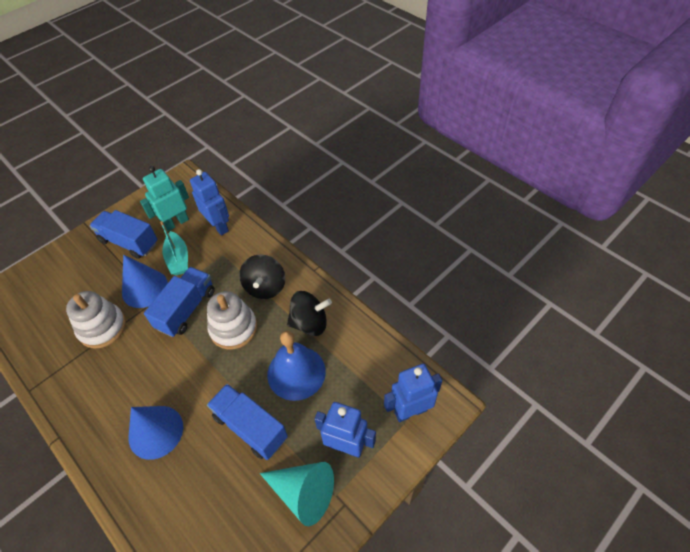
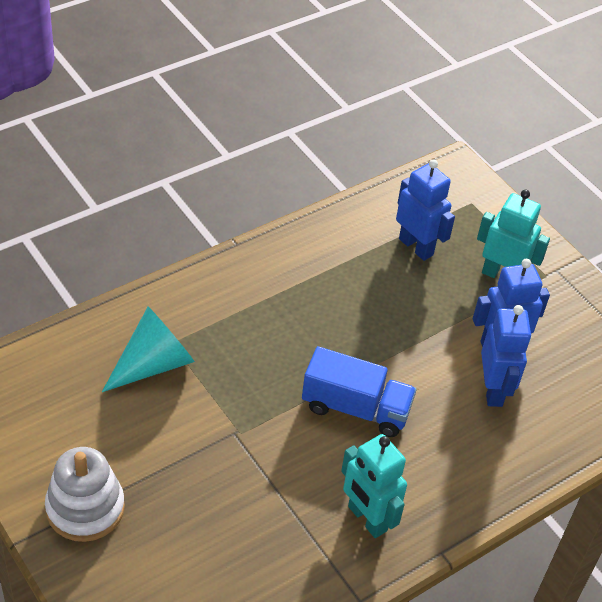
black spinning top: 2 -> 0
blue bell: 1 -> 0
blue cone: 2 -> 0
blue truck: 3 -> 1
turquoise boat: 1 -> 0
turquoise robot: 1 -> 2
white stacking toy: 2 -> 1

